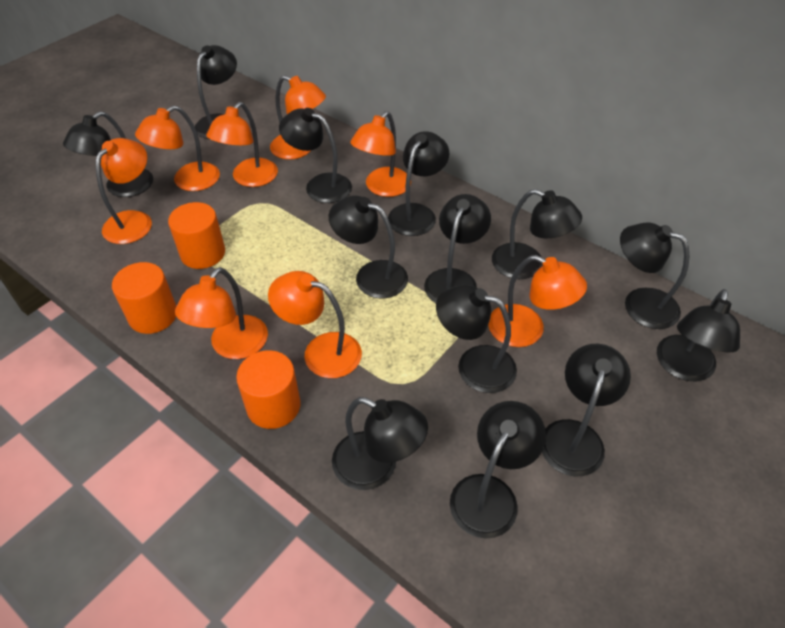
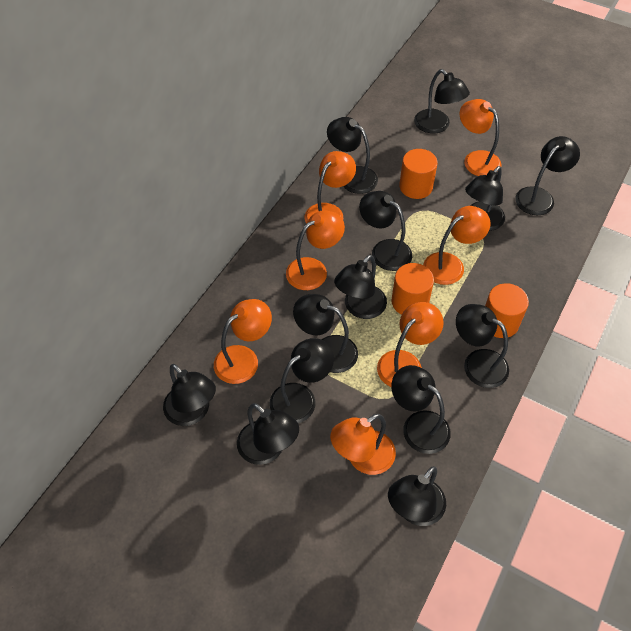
orange lamp: 8 -> 7

